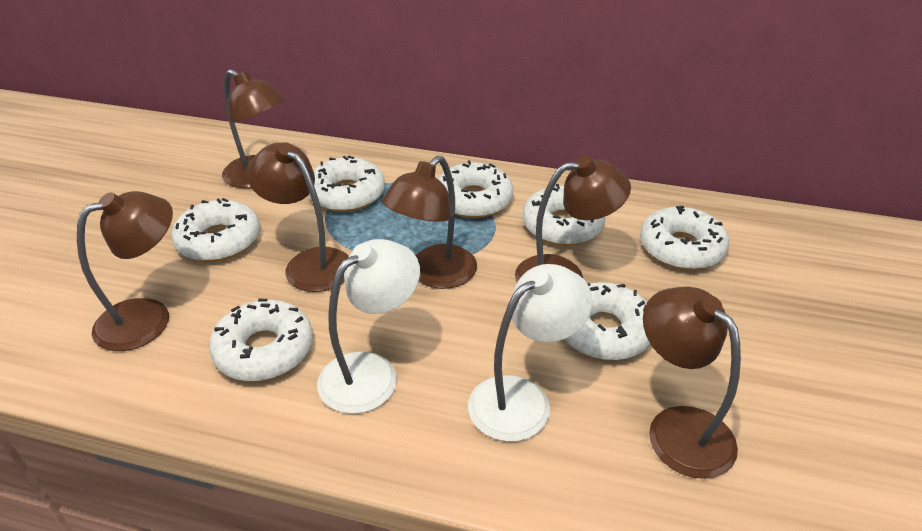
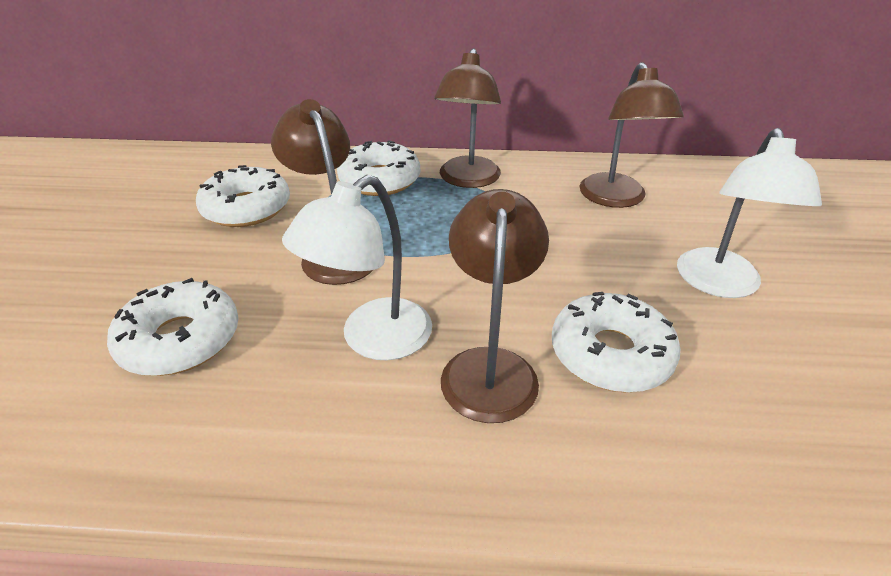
brown lamp: 6 -> 4
white donut: 7 -> 4

